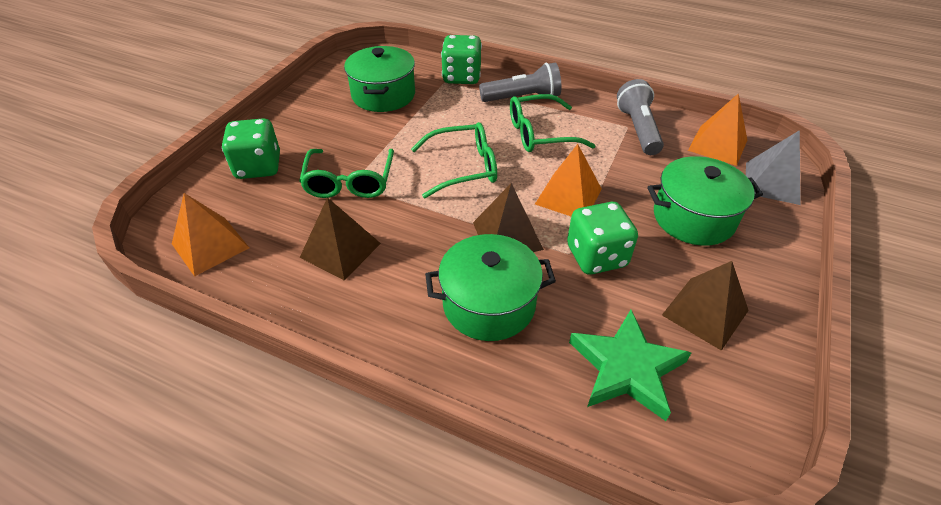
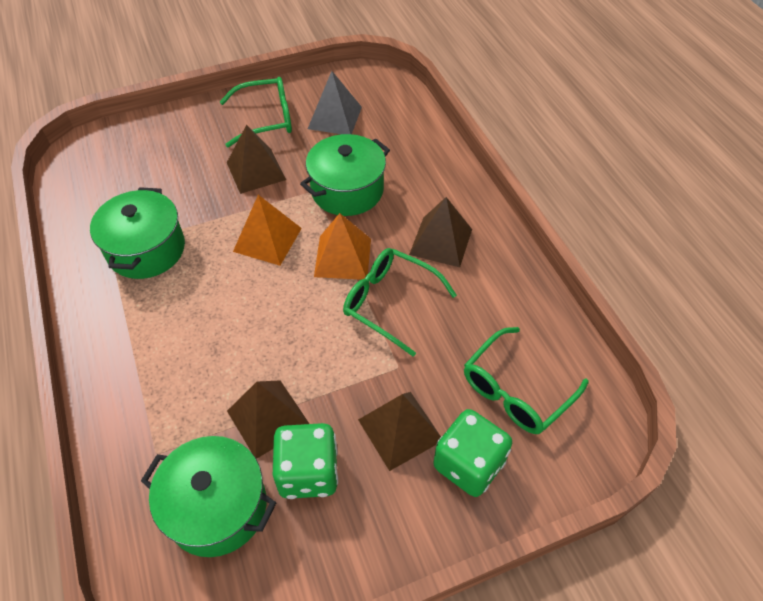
brown pyramid: 3 -> 4
green dice: 3 -> 2
green star: 1 -> 0
grey flashlight: 2 -> 0
orange pyramid: 3 -> 2

